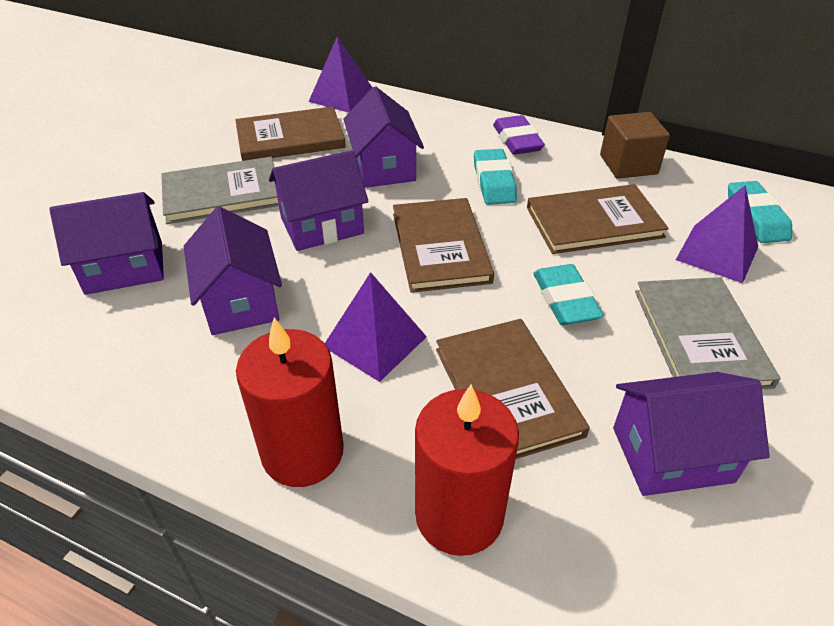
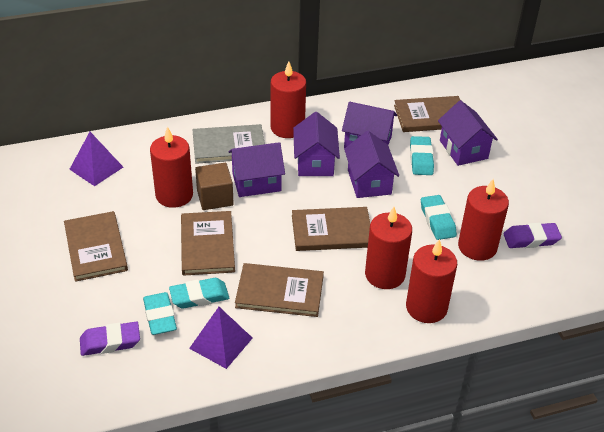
brown book: 4 -> 5
grey book: 2 -> 1
purple eraser: 1 -> 2
purple pyramid: 3 -> 2
red candle: 2 -> 5
turquoise eraser: 3 -> 4

